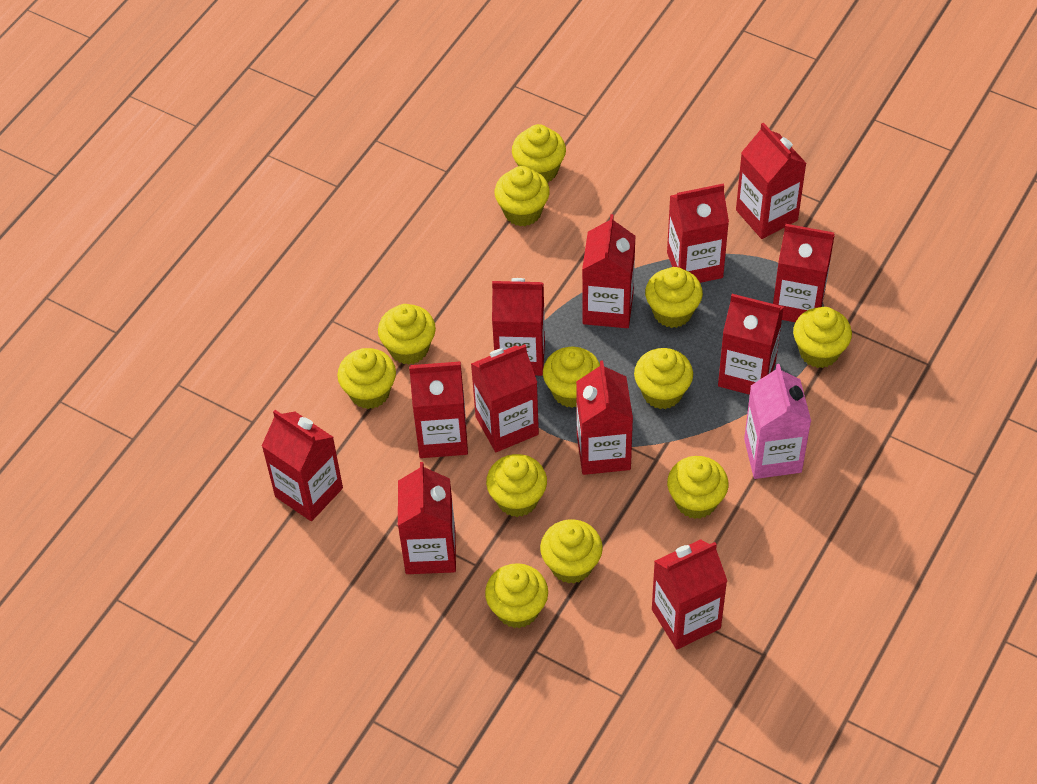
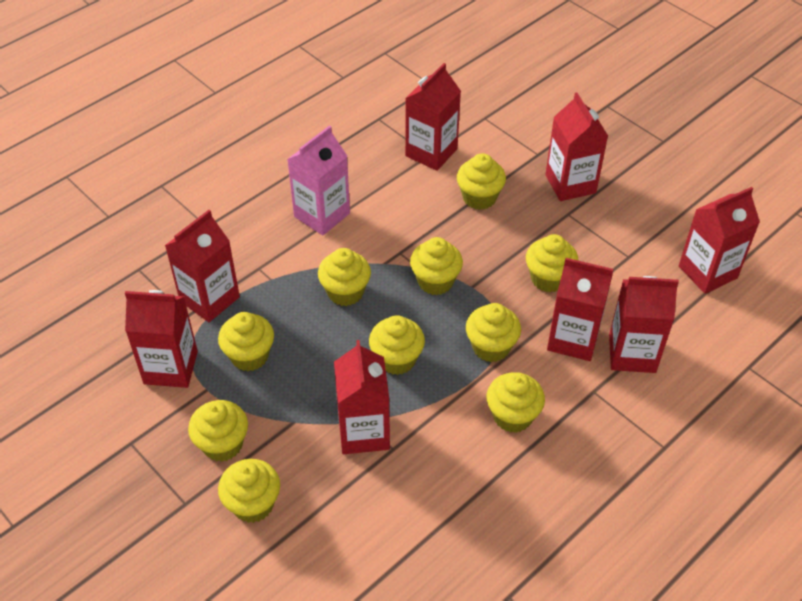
red carton: 12 -> 8
yellow cupcake: 12 -> 10

